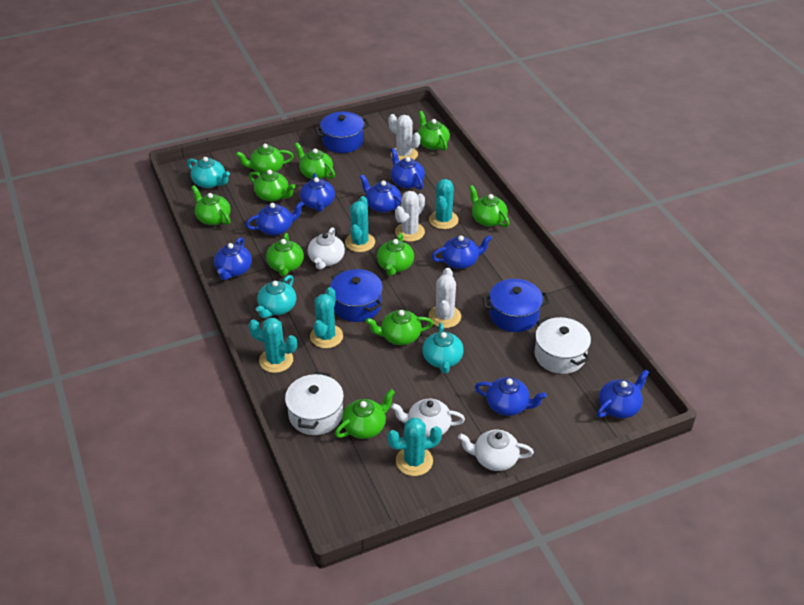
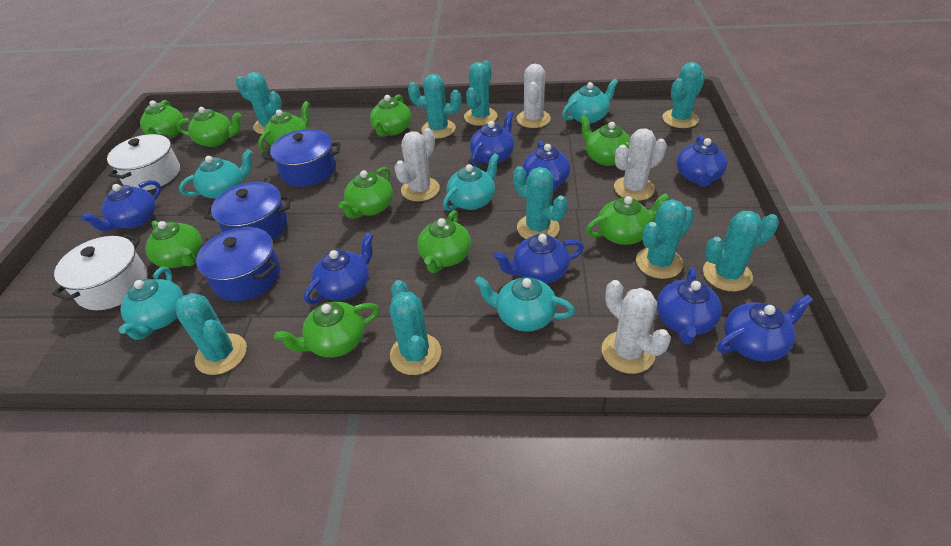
turquoise cactus: 5 -> 9
turquoise teapot: 3 -> 5
white cactus: 3 -> 4
white teapot: 3 -> 0

